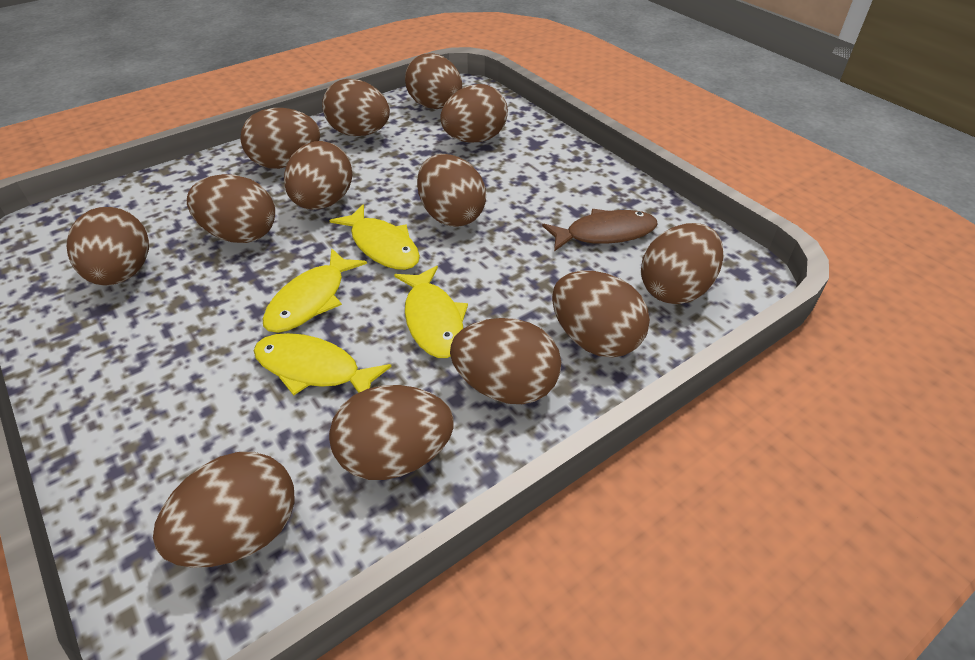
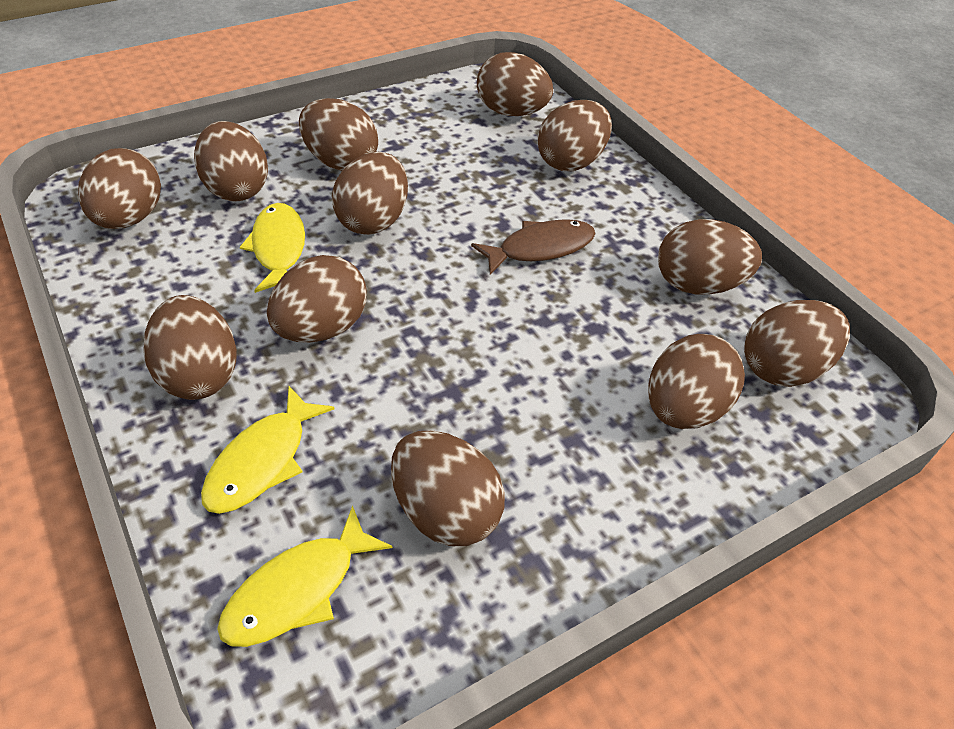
brown egg: 13 -> 12
yellow fish: 4 -> 3

